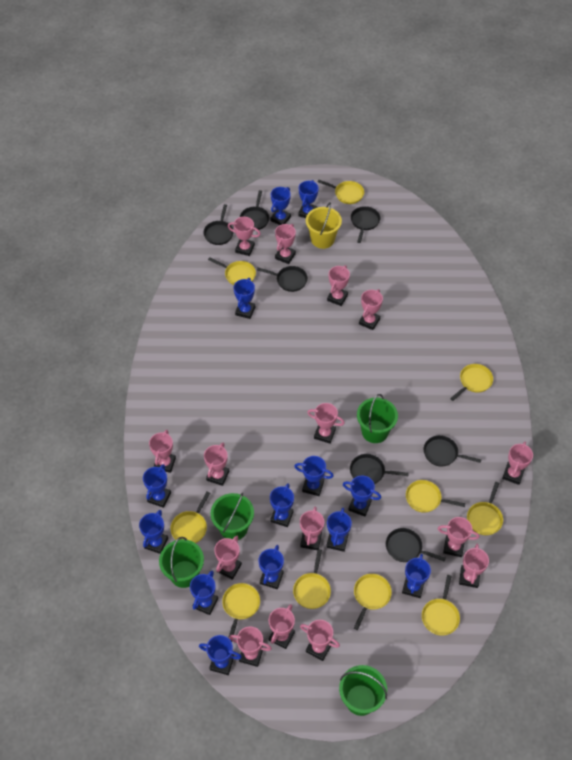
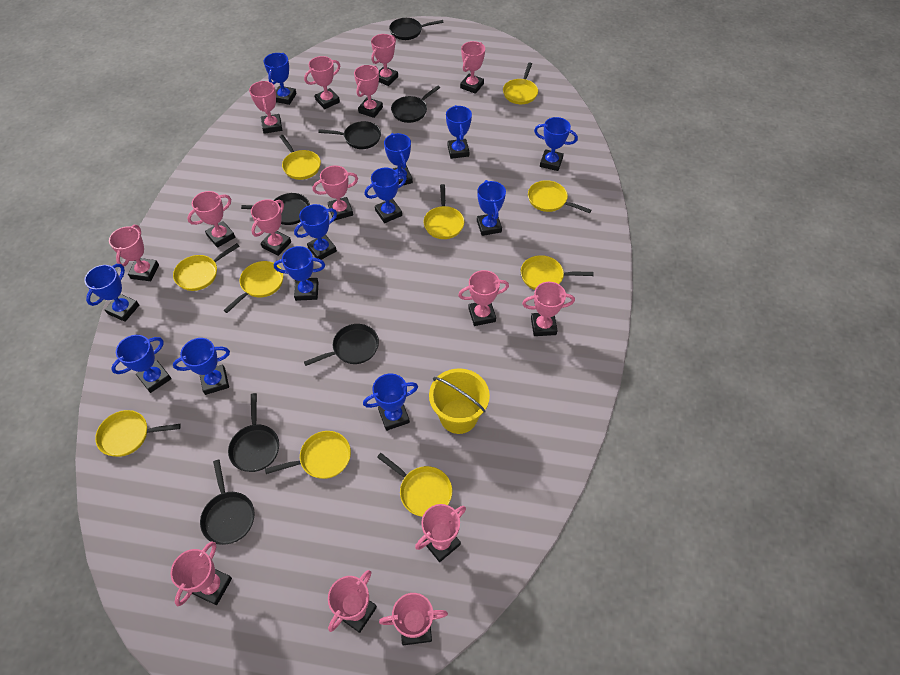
blue trophy: 13 -> 12
green bucket: 4 -> 0

